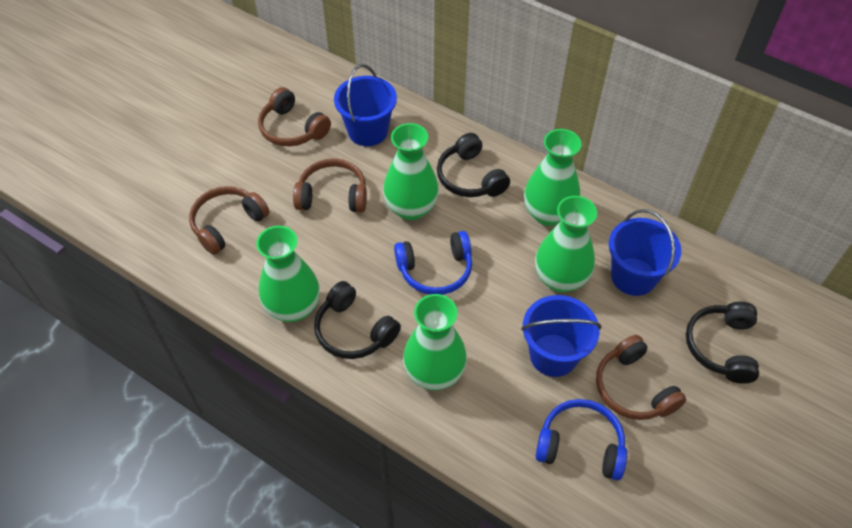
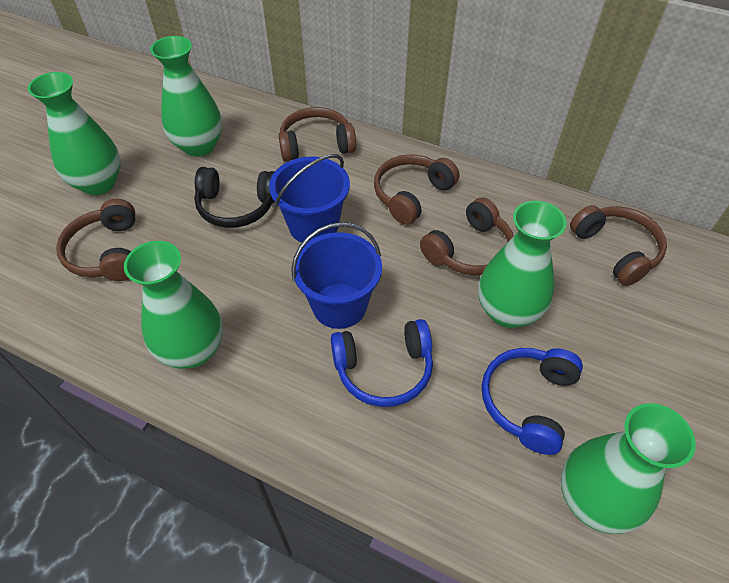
black headphones: 3 -> 1
blue bucket: 3 -> 2
brown headphones: 4 -> 5

